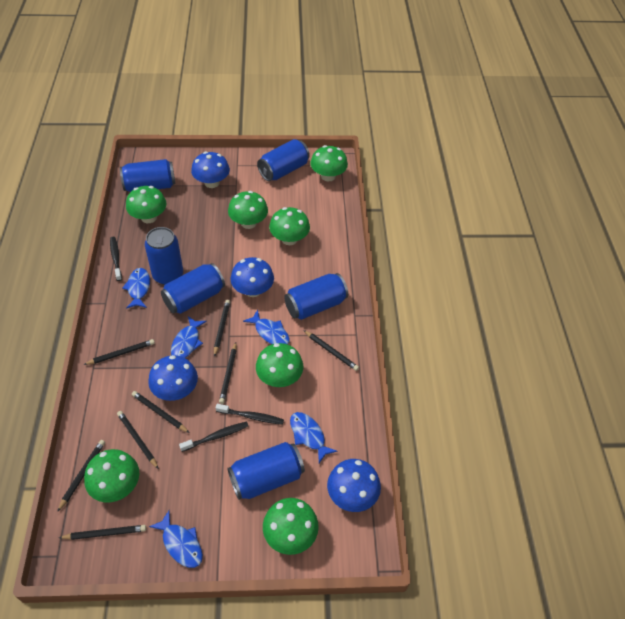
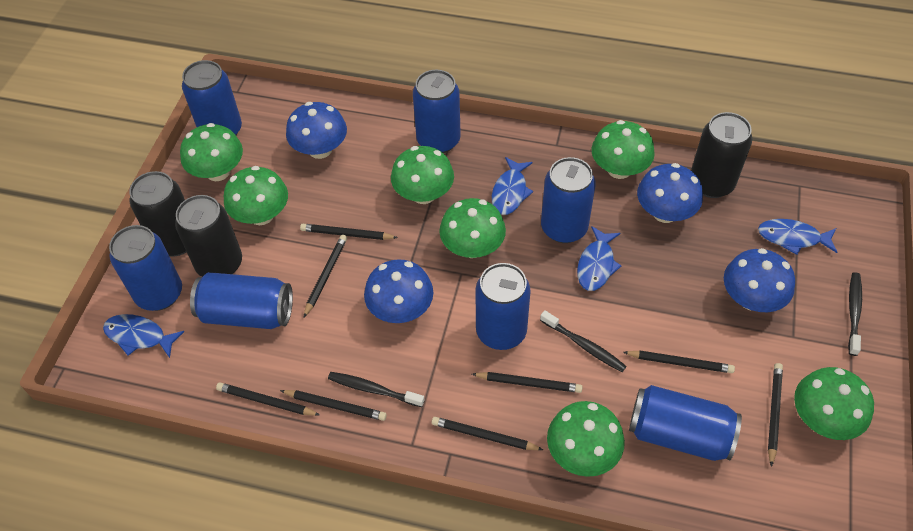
black can: 0 -> 3
blue can: 6 -> 7
blue fish: 5 -> 4

